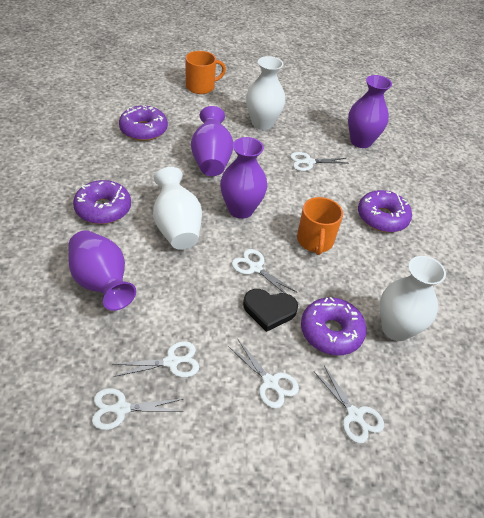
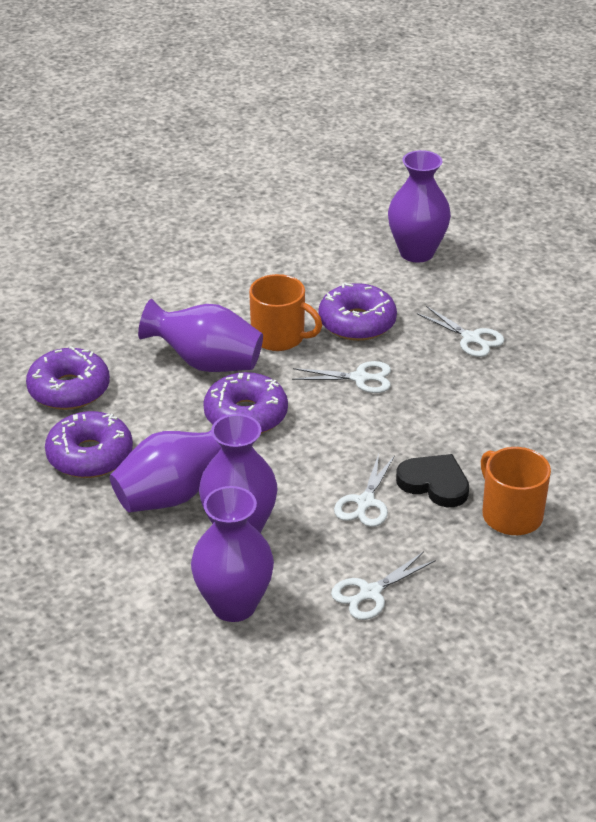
purple vase: 4 -> 5
white scissors: 6 -> 4
white vase: 3 -> 0

